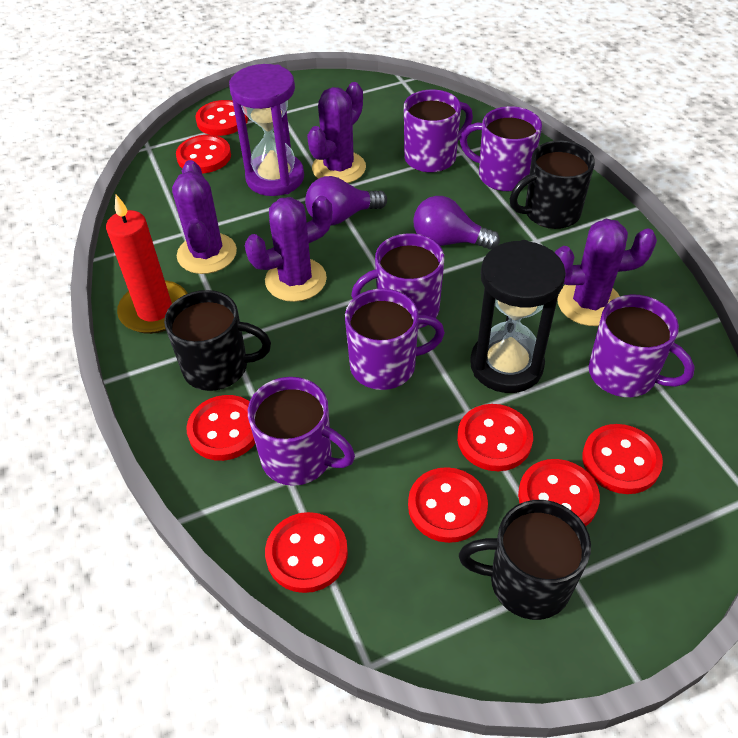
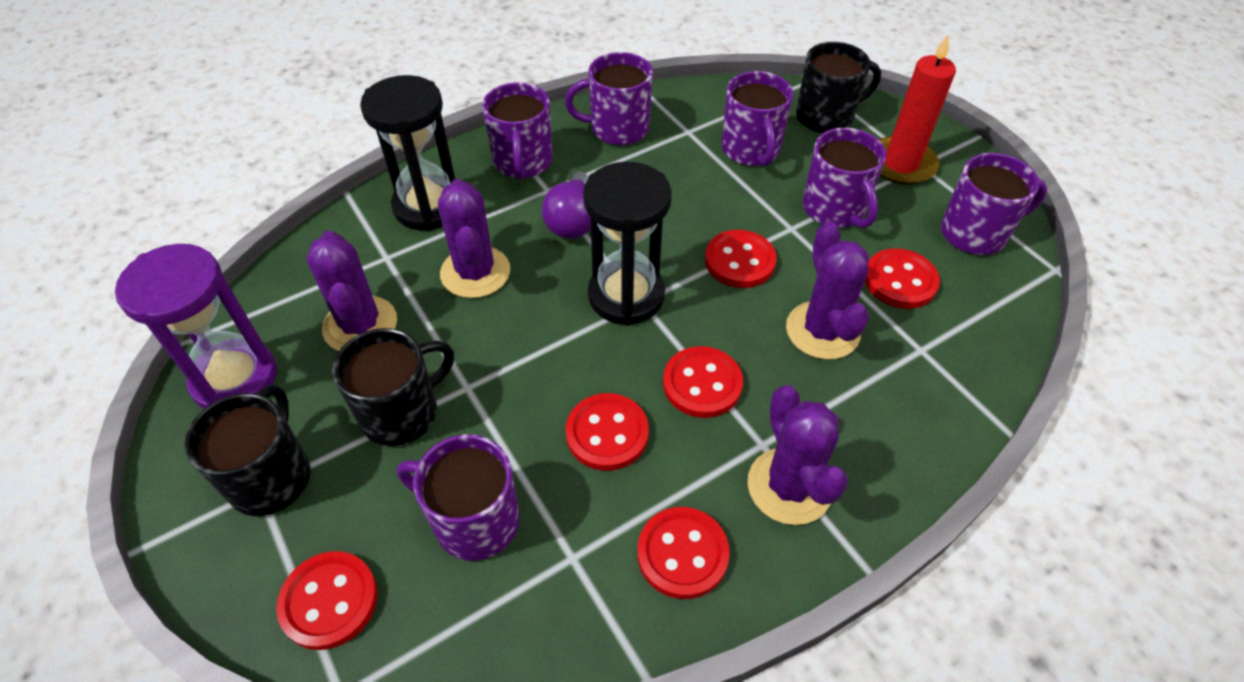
black hourglass: 1 -> 2
purple light bulb: 2 -> 1
red button: 8 -> 6

